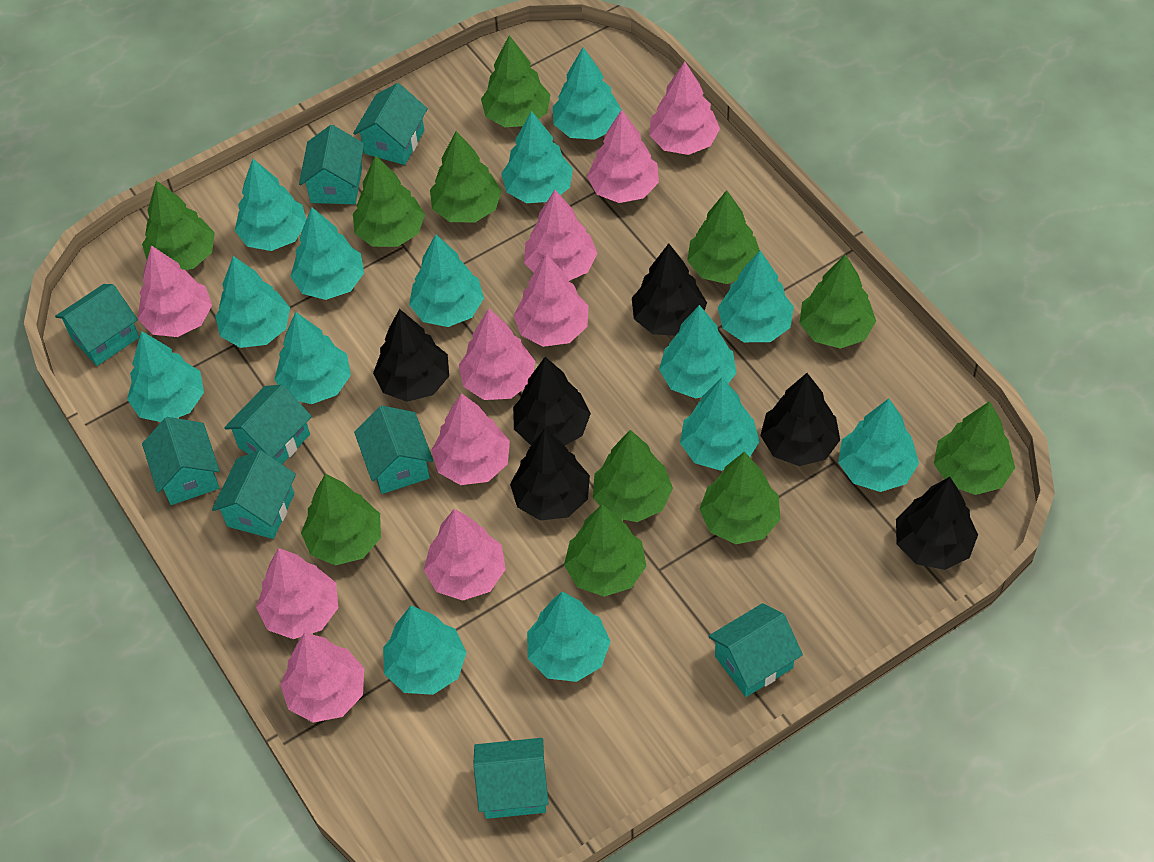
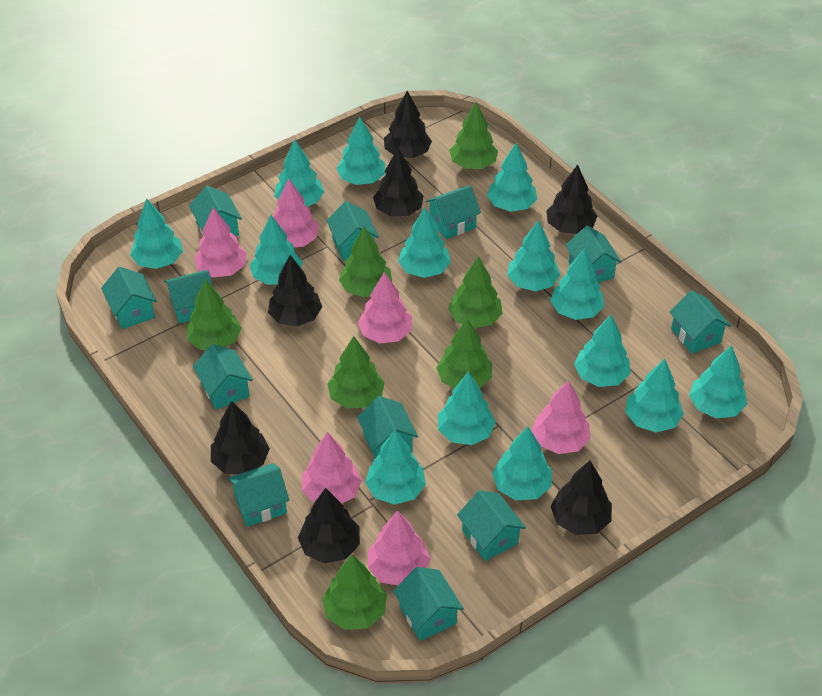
black tree: 6 -> 7
green tree: 11 -> 7
pink tree: 10 -> 6
turquoise house: 9 -> 12

